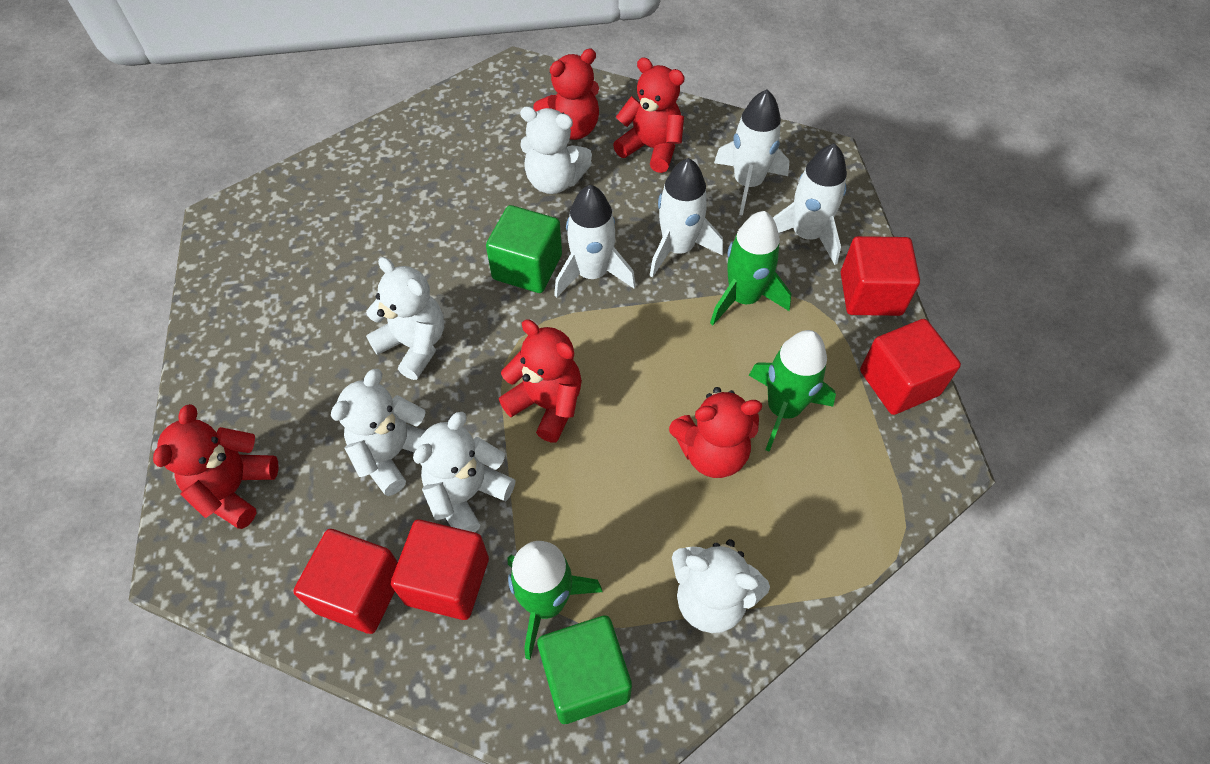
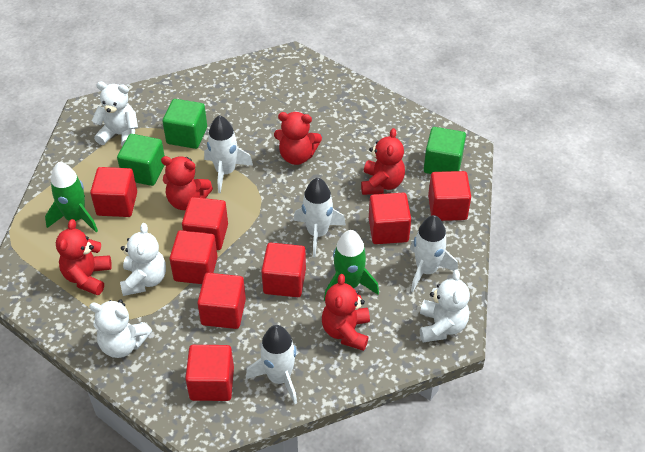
green cube: 2 -> 3
green rocket: 3 -> 2
red cube: 4 -> 8
white teddy bear: 5 -> 4

